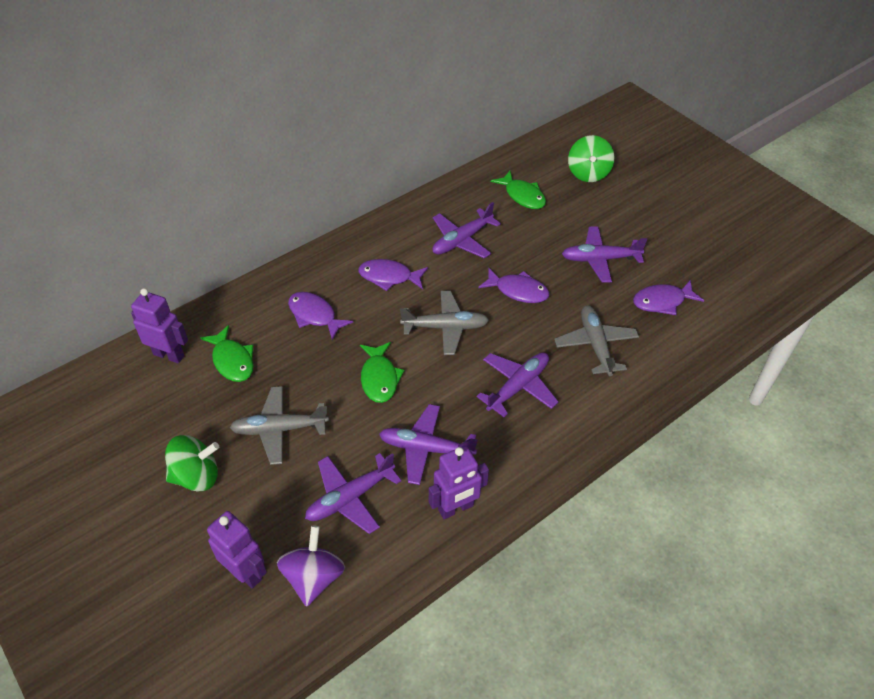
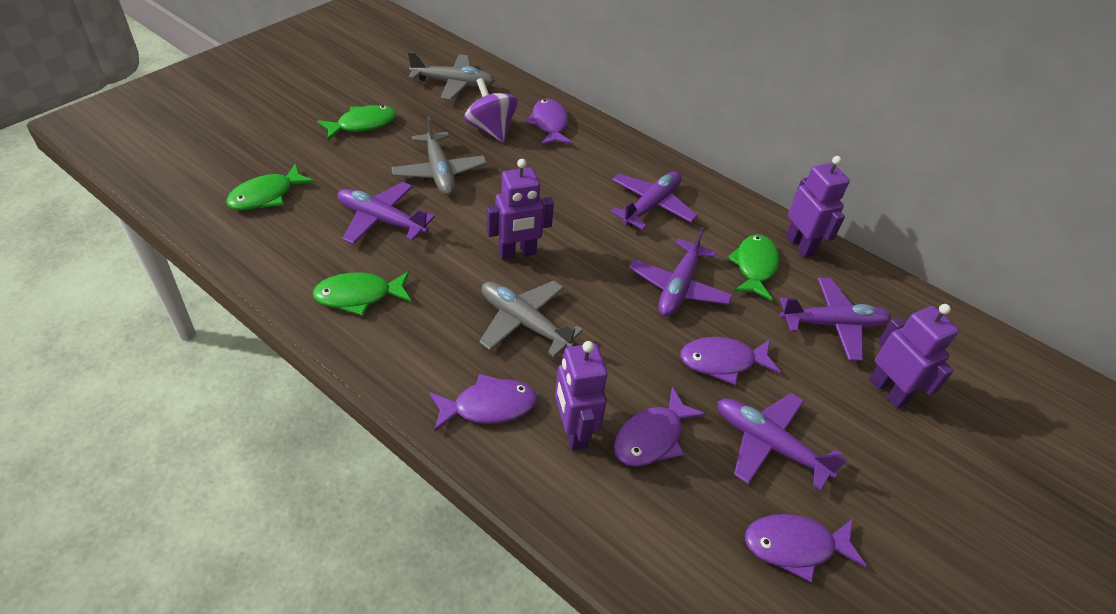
green fish: 3 -> 4
green spinning top: 2 -> 0
purple fish: 4 -> 5
purple robot: 3 -> 4

